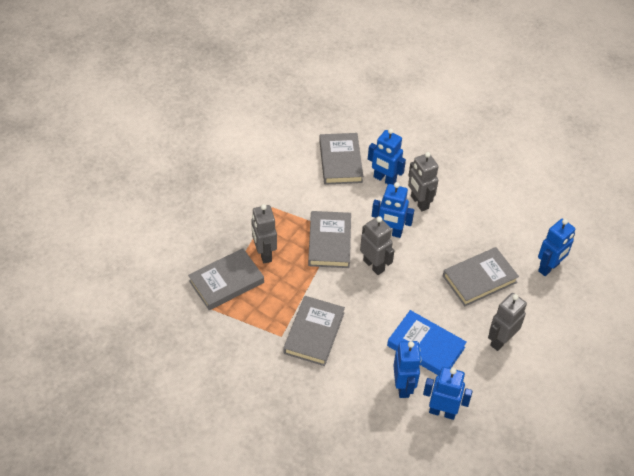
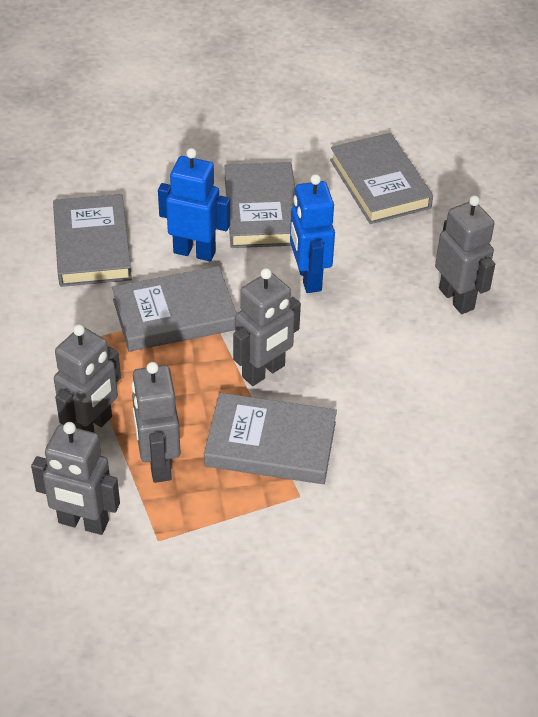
blue book: 1 -> 0
blue robot: 5 -> 2
grey robot: 4 -> 5

